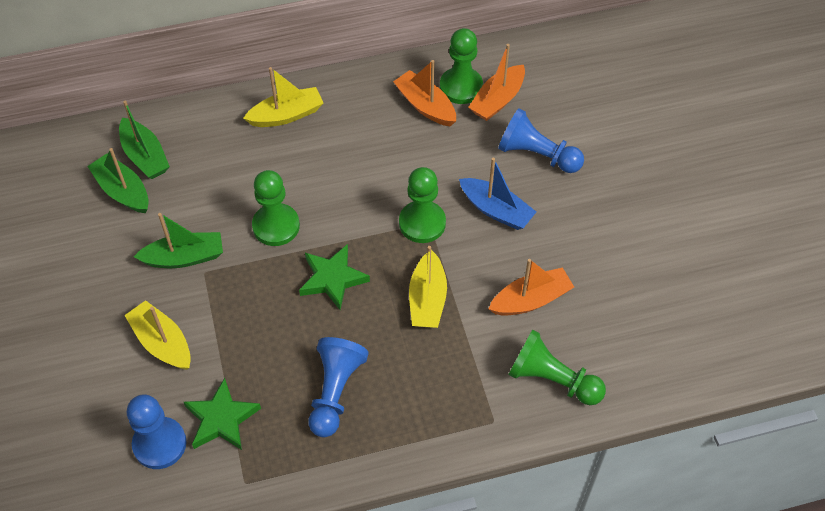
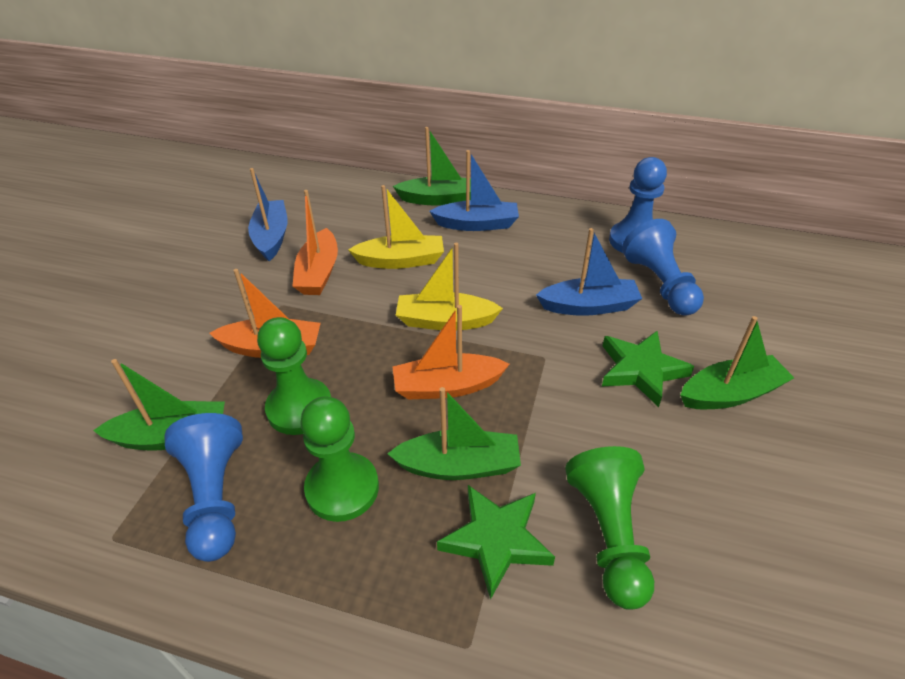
blue boat: 1 -> 3
green boat: 3 -> 4
green pawn: 4 -> 3
yellow boat: 3 -> 2

